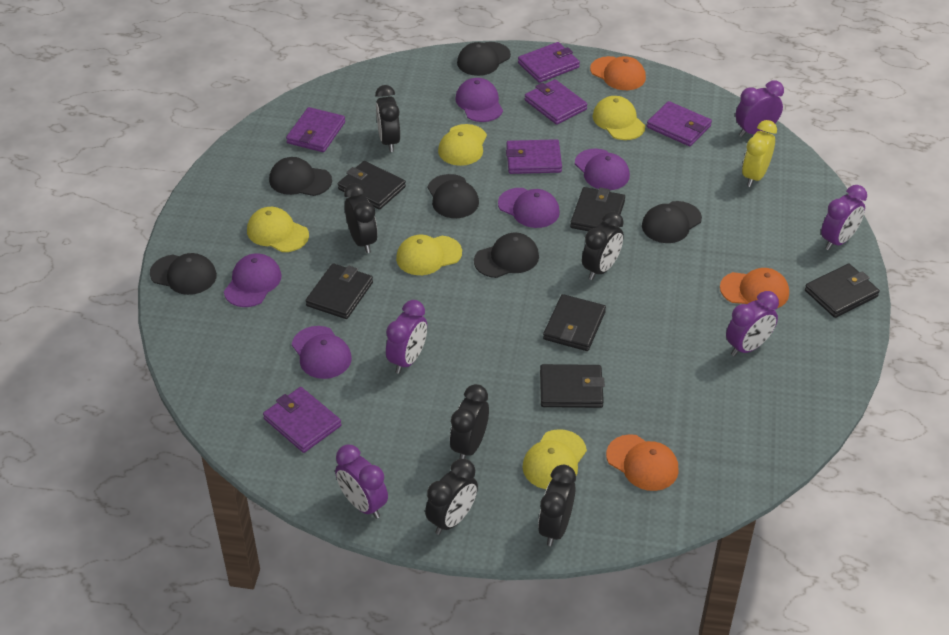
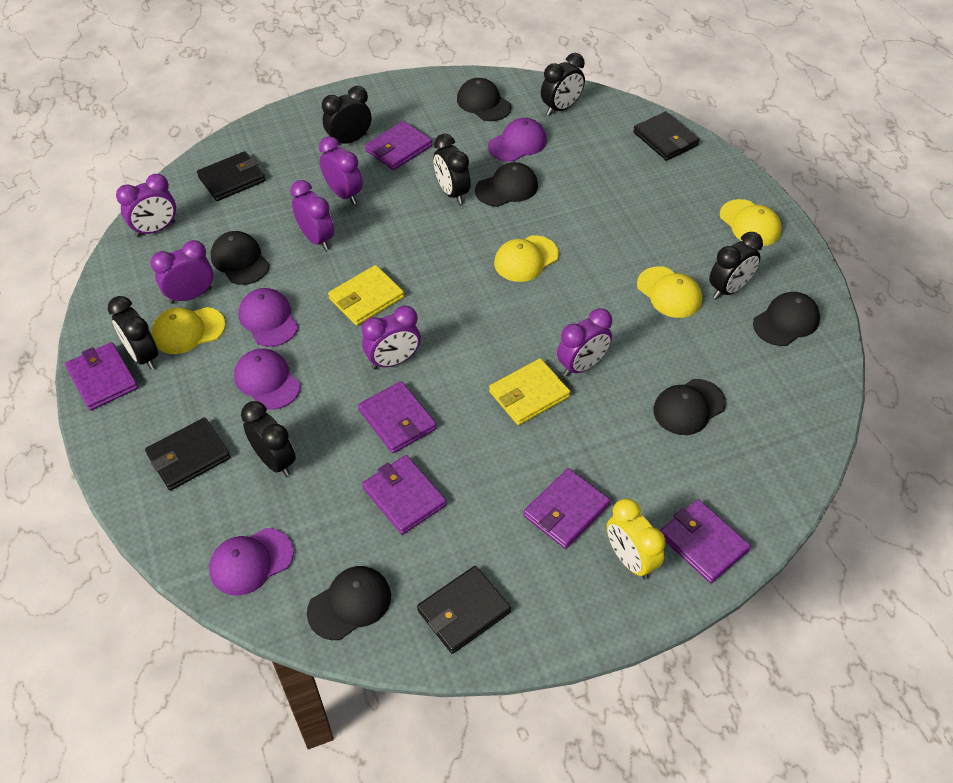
black wallet: 6 -> 4
orange cap: 3 -> 0
purple cap: 5 -> 4
purple clock: 5 -> 6
yellow cap: 5 -> 4
yellow wallet: 0 -> 2

